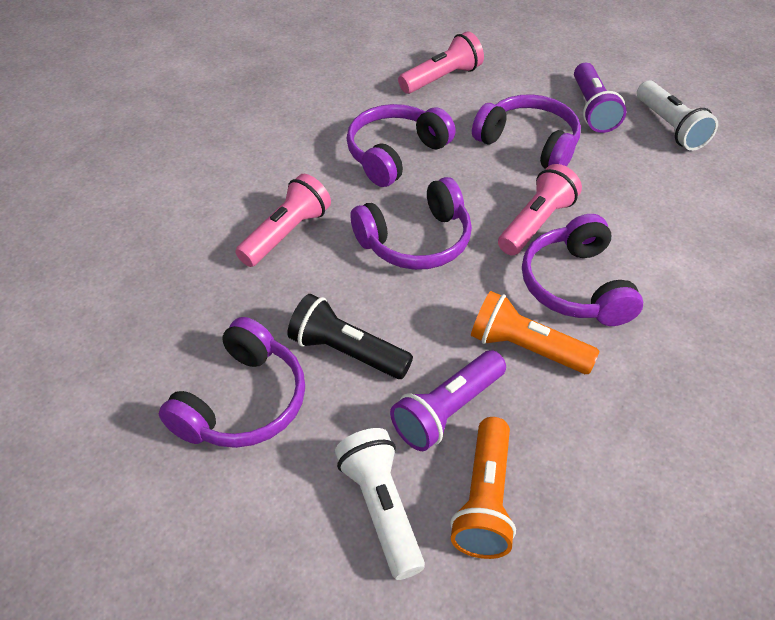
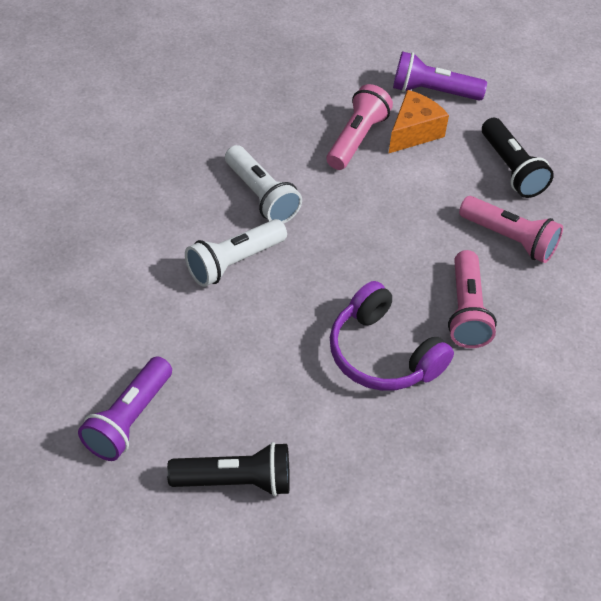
black flashlight: 1 -> 2
orange cheese: 0 -> 1
orange flashlight: 2 -> 0
purple headphones: 5 -> 1

